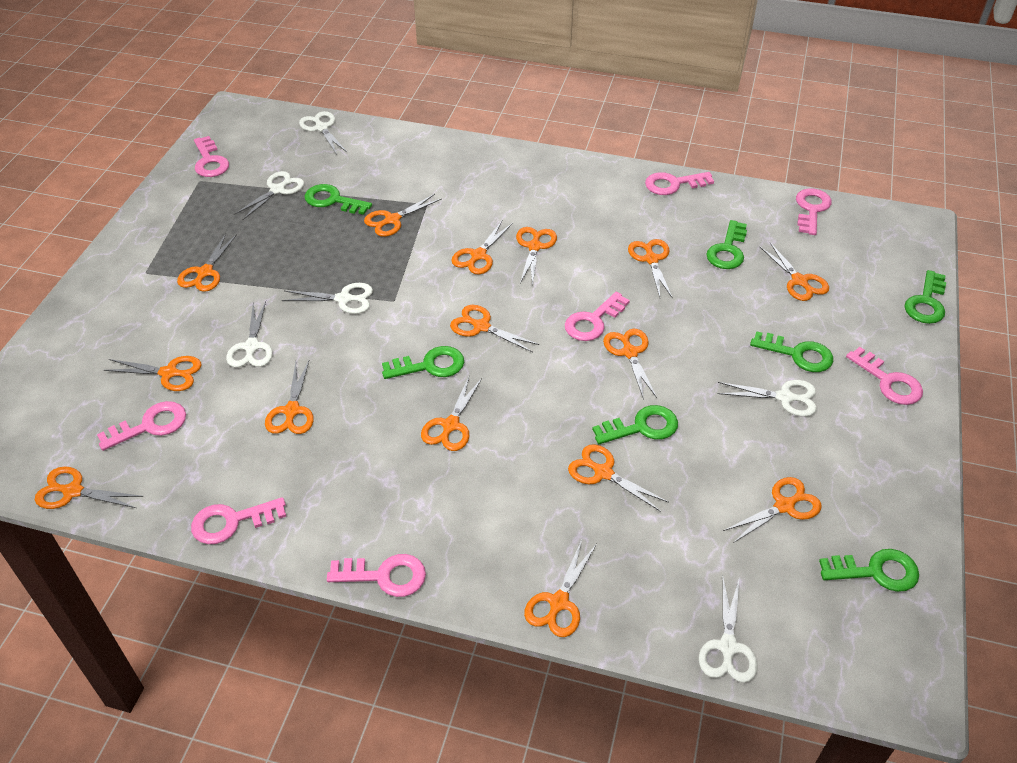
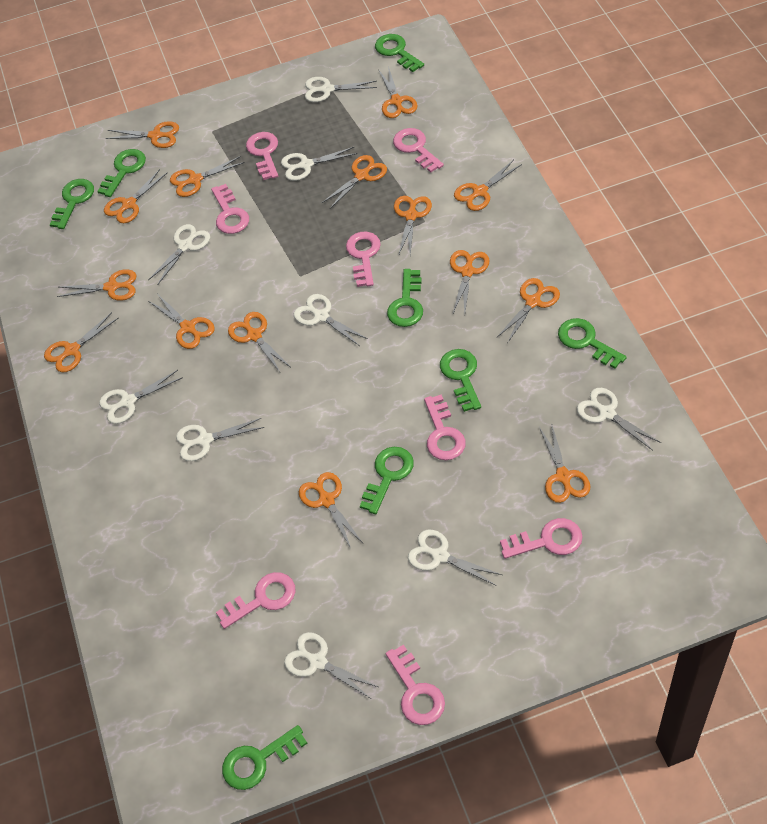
green key: 7 -> 8
white scissors: 6 -> 9

